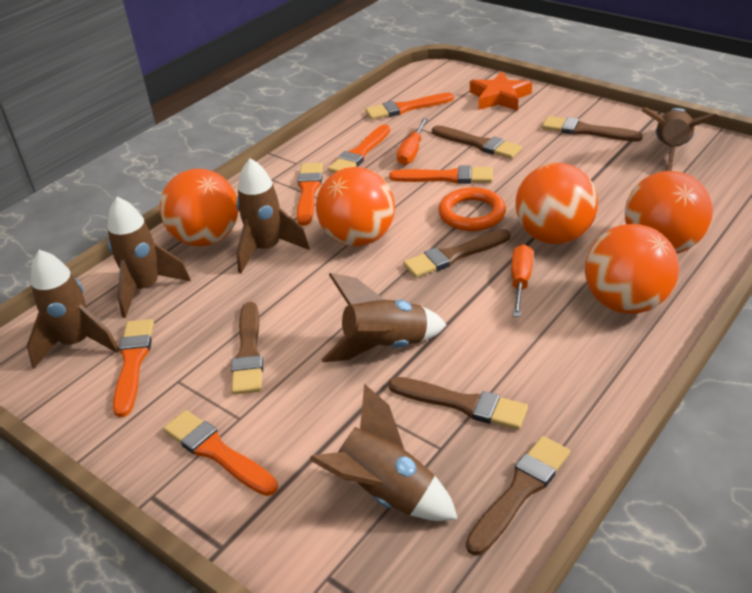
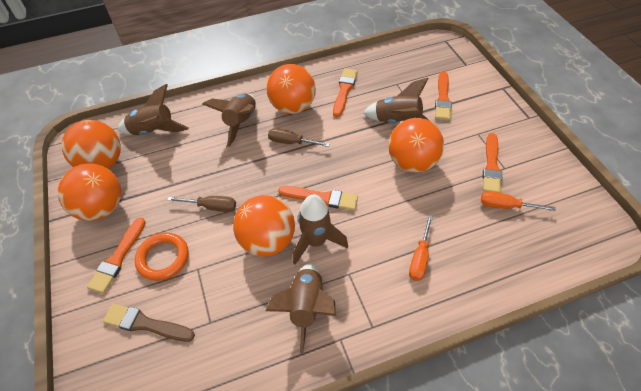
brown brush: 6 -> 1
brown rocket: 6 -> 5
brown screwdriver: 0 -> 2
orange brush: 6 -> 5
orange star: 1 -> 0

